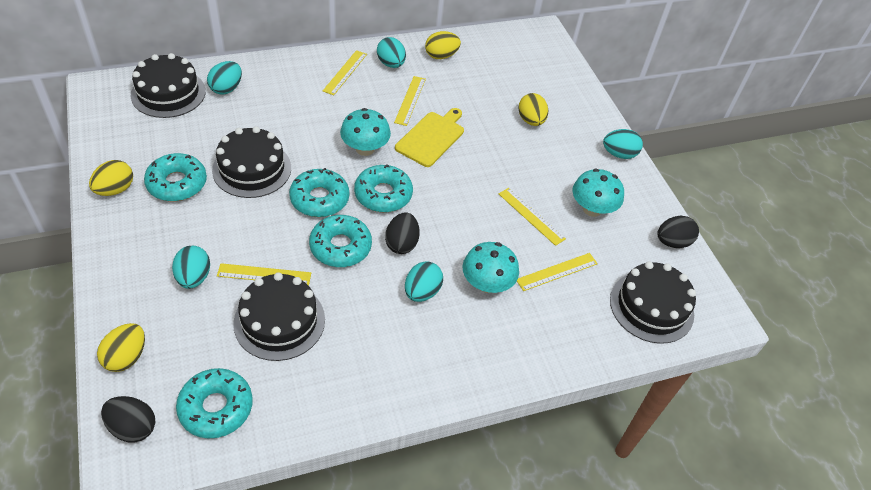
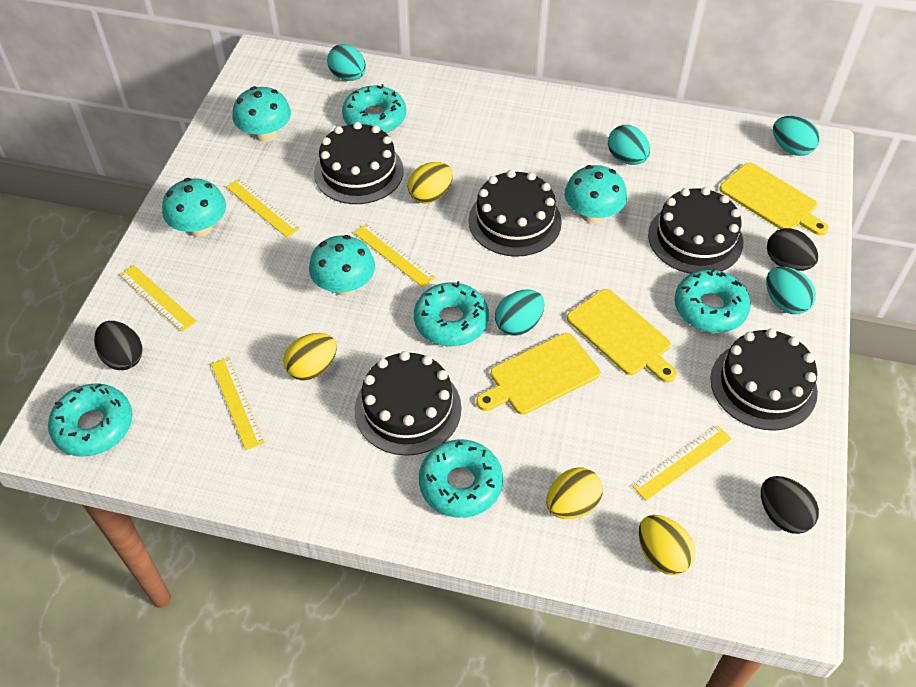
black cake: 4 -> 5
turquoise mushroom: 3 -> 4
yellow cutting board: 1 -> 3

